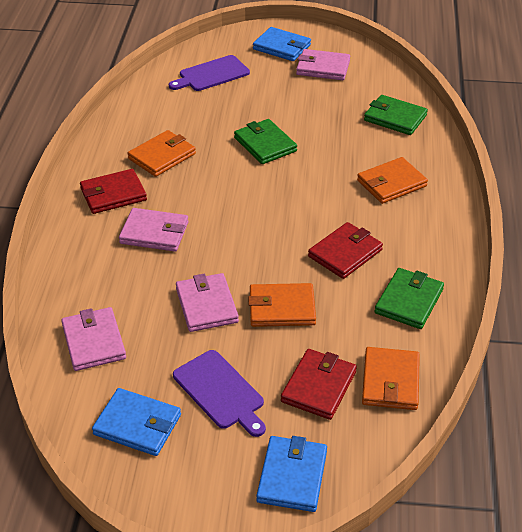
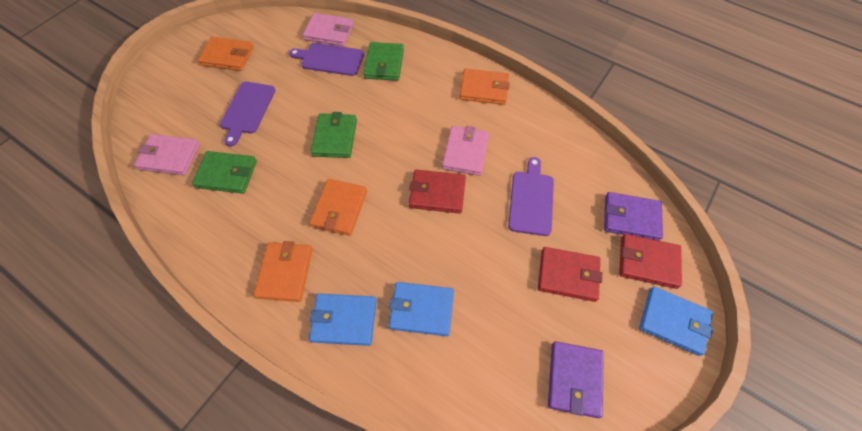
pink wallet: 4 -> 3
purple cutting board: 2 -> 3
purple wallet: 0 -> 2

